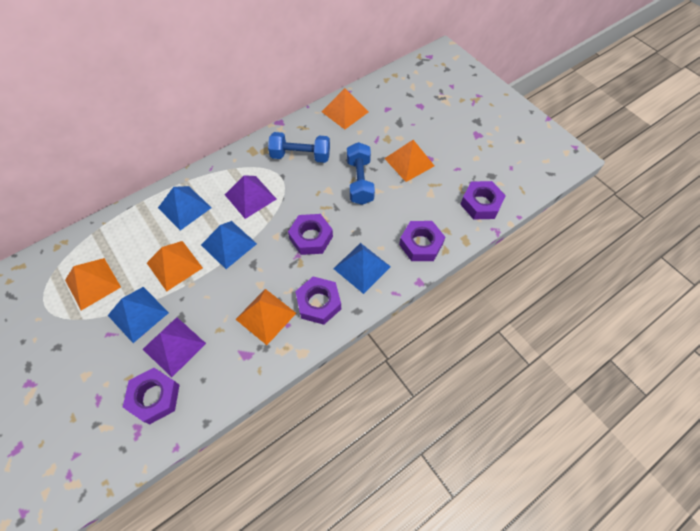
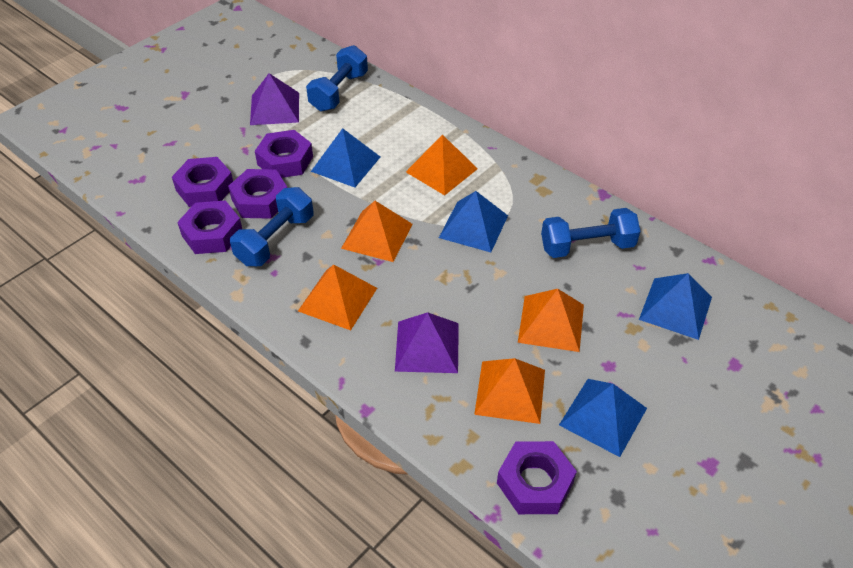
blue dumbbell: 2 -> 3

